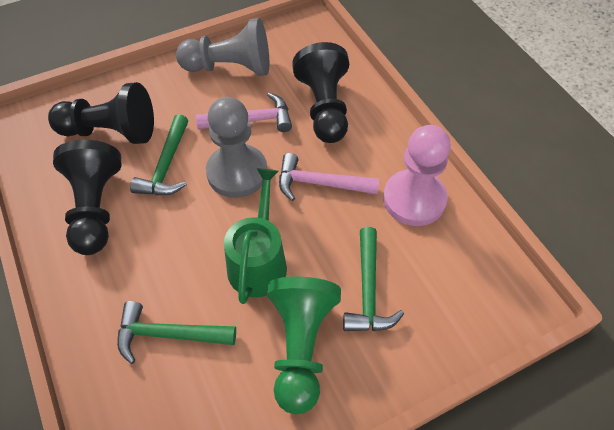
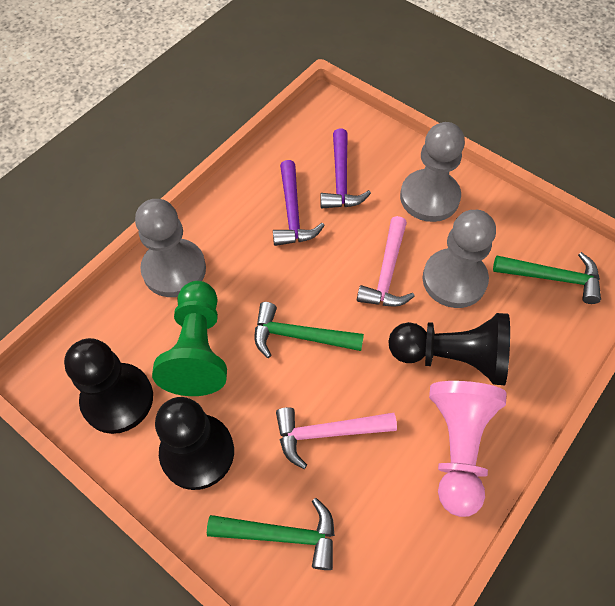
green watering can: 1 -> 0
grey pawn: 2 -> 3
purple hammer: 0 -> 2

